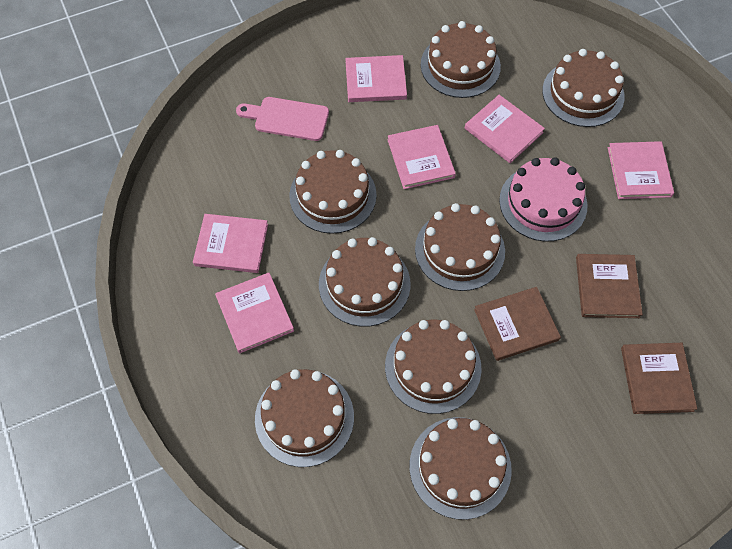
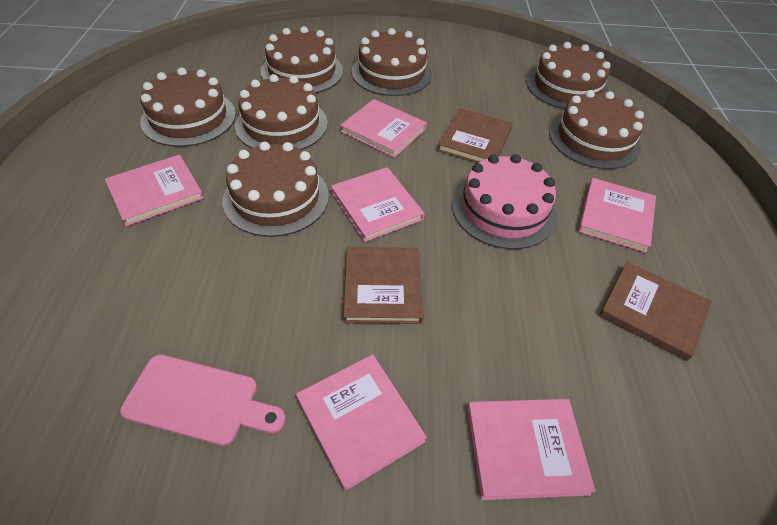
brown cake: 8 -> 7

